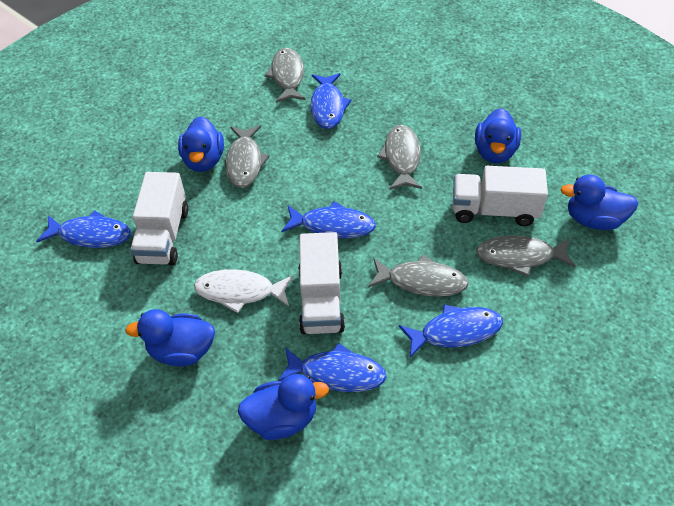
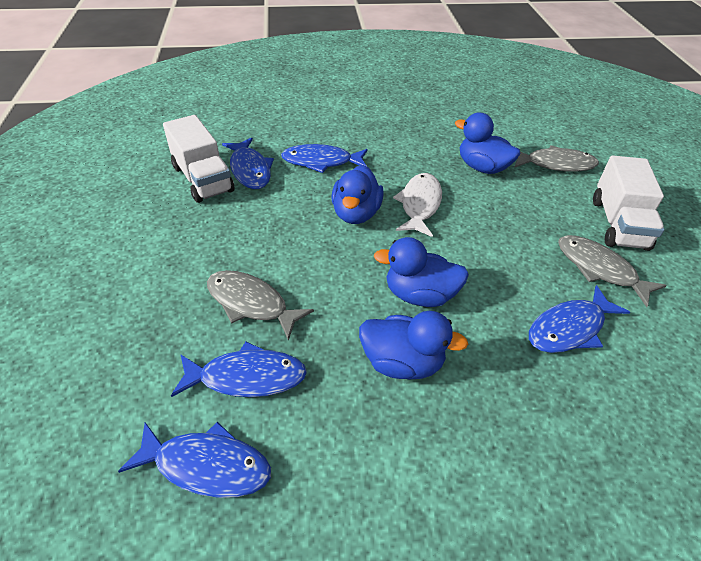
blue duck: 5 -> 4
grey fish: 5 -> 3
white truck: 3 -> 2

